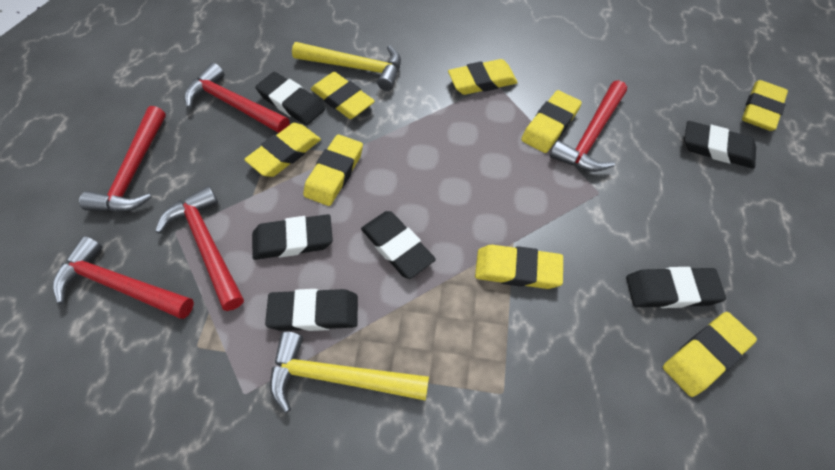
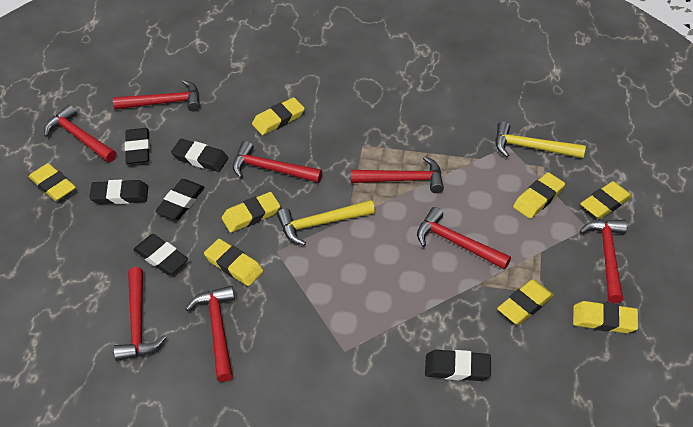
red hammer: 5 -> 8

